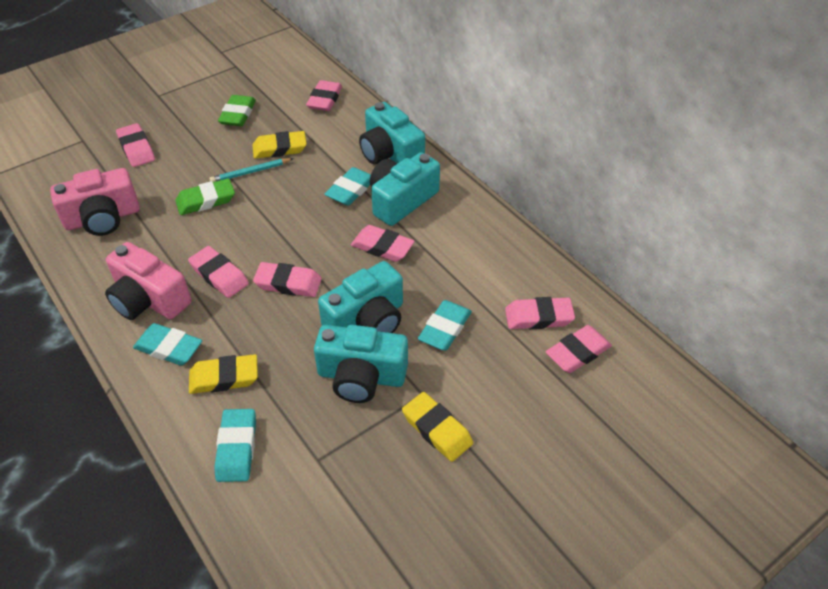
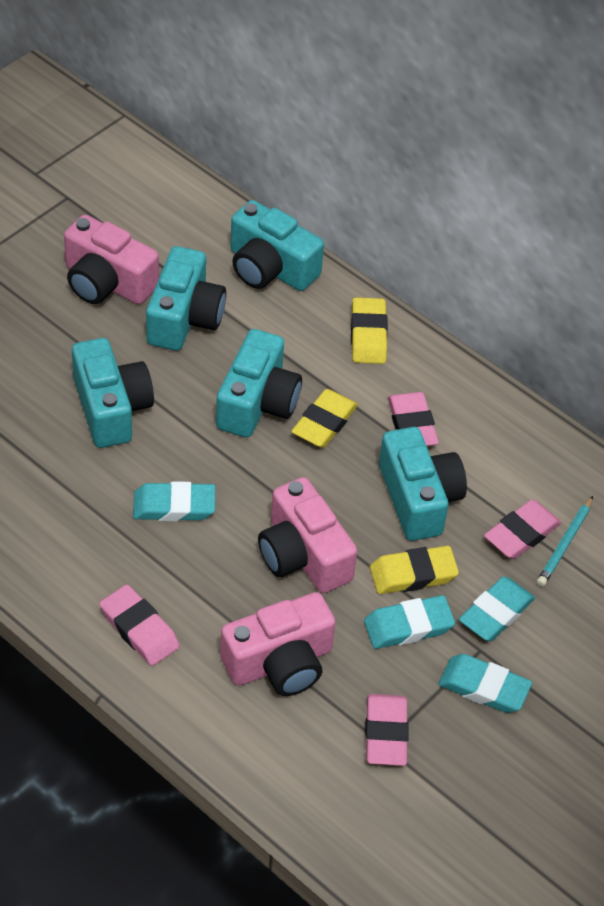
green eraser: 2 -> 0
pink camera: 2 -> 3
pink eraser: 7 -> 4
turquoise camera: 4 -> 5

